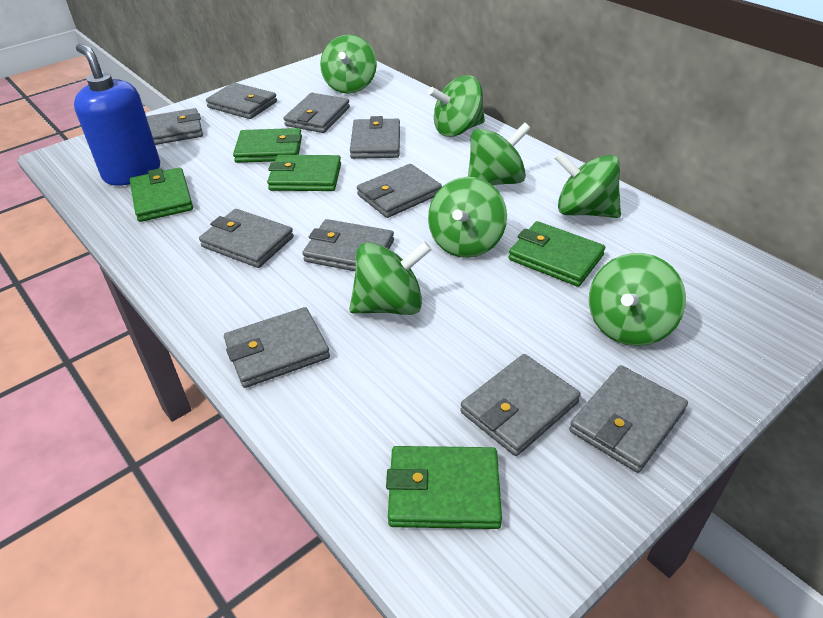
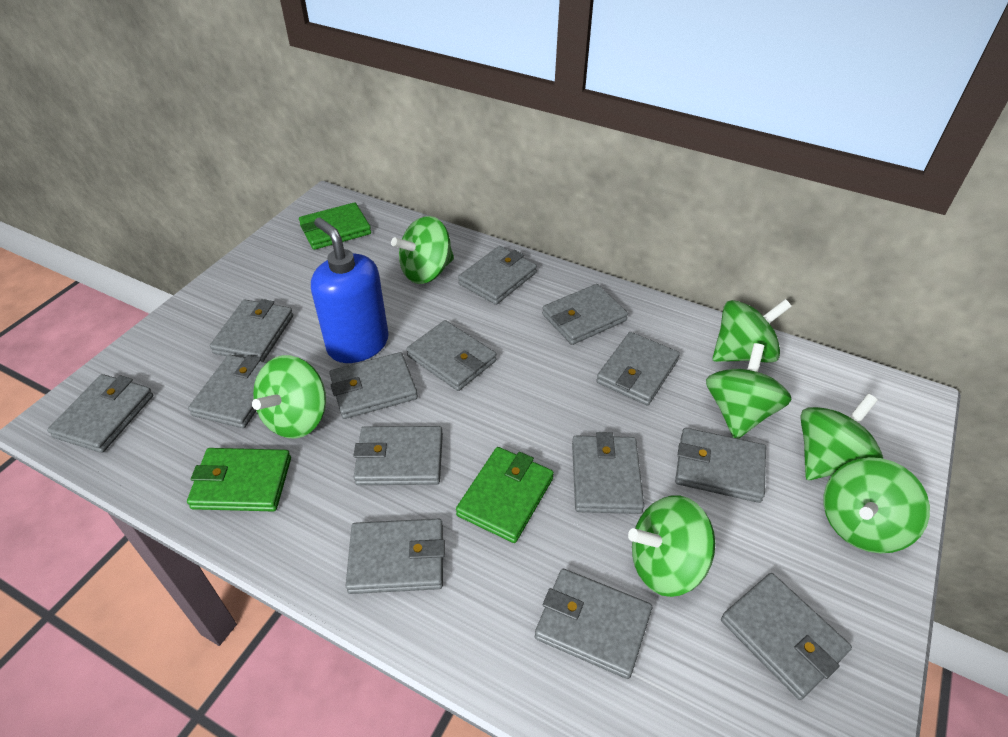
green wallet: 5 -> 3
grey wallet: 10 -> 14

